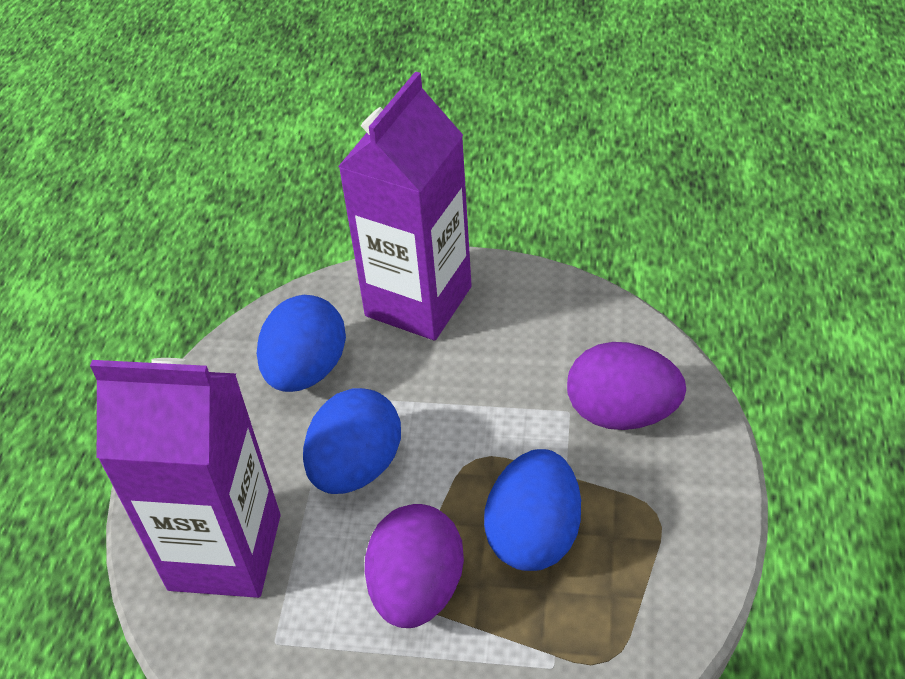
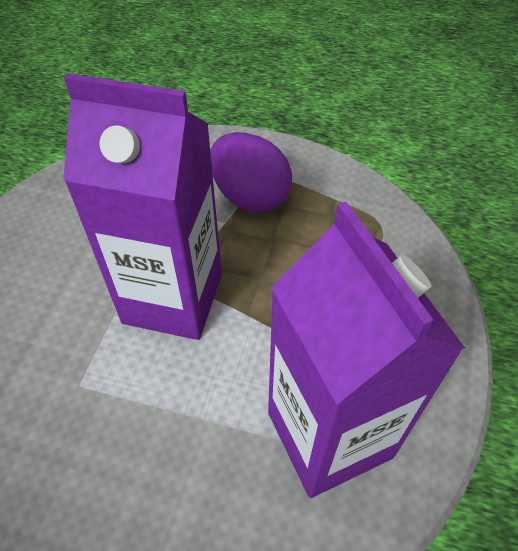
blue egg: 3 -> 0
purple egg: 2 -> 1

